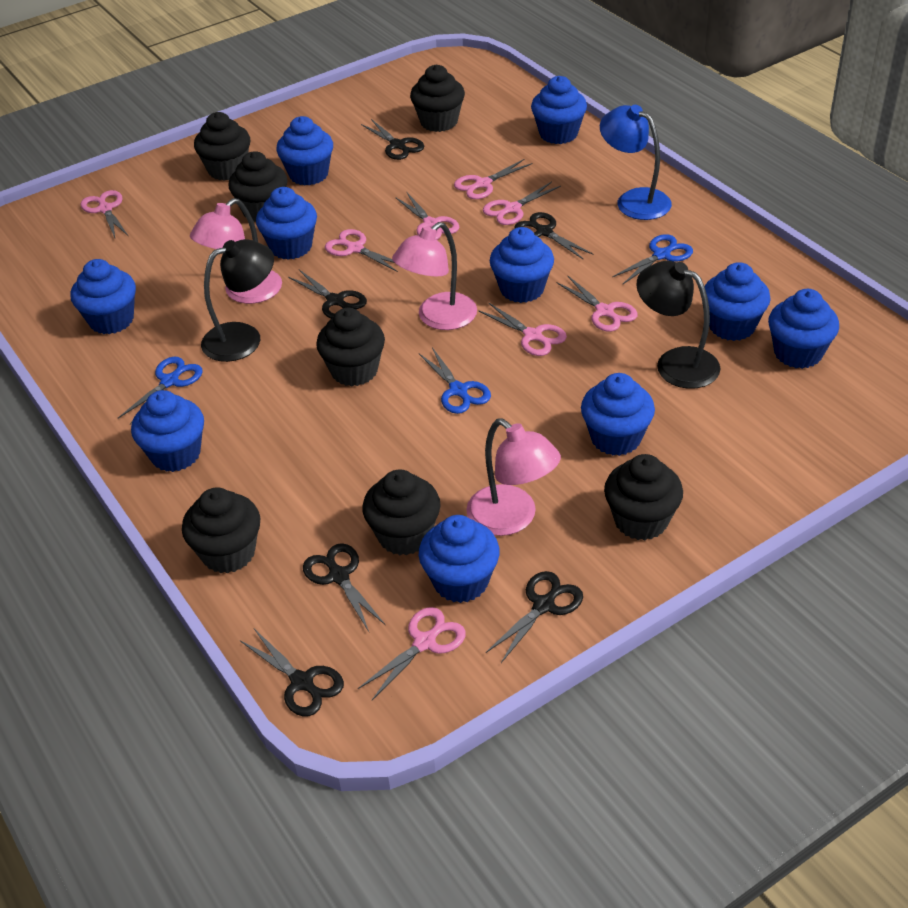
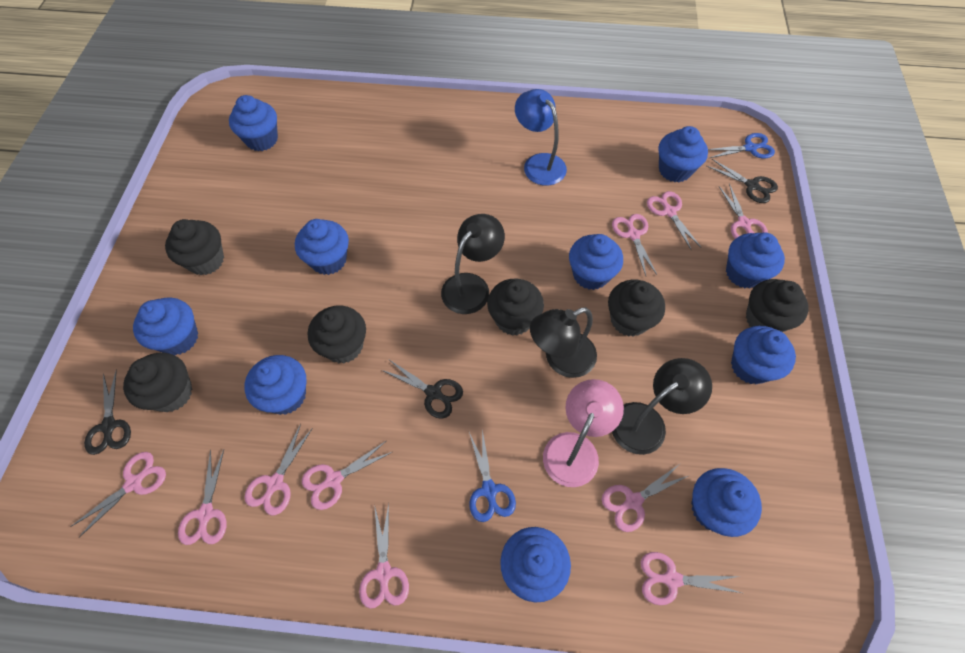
black cupcake: 7 -> 6
black lamp: 2 -> 3
black scissors: 6 -> 3
blue scissors: 3 -> 2
pink lamp: 3 -> 1
pink scissors: 8 -> 10

